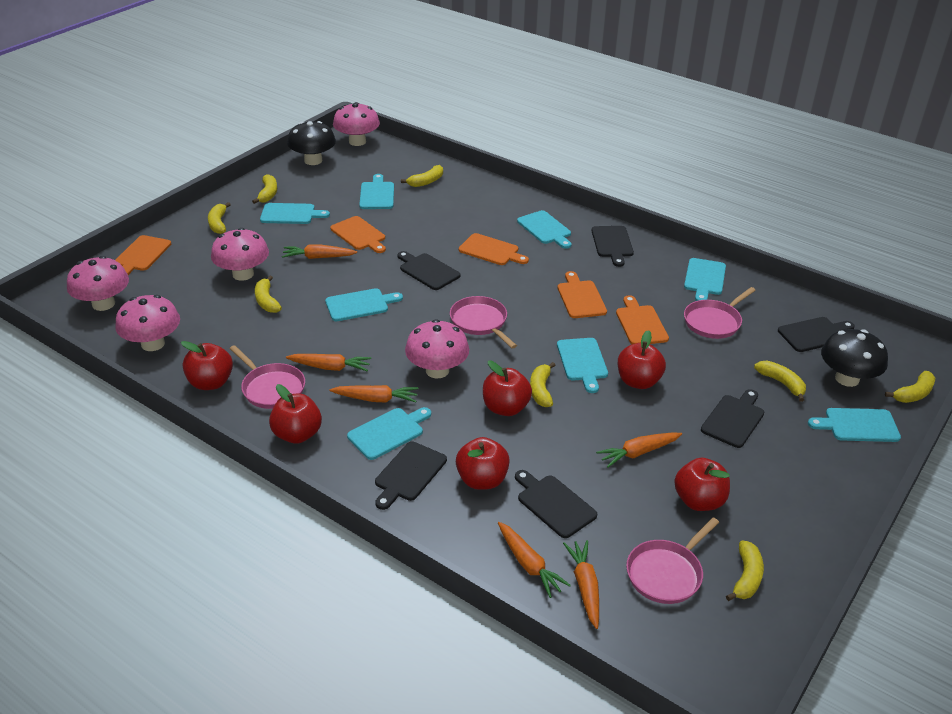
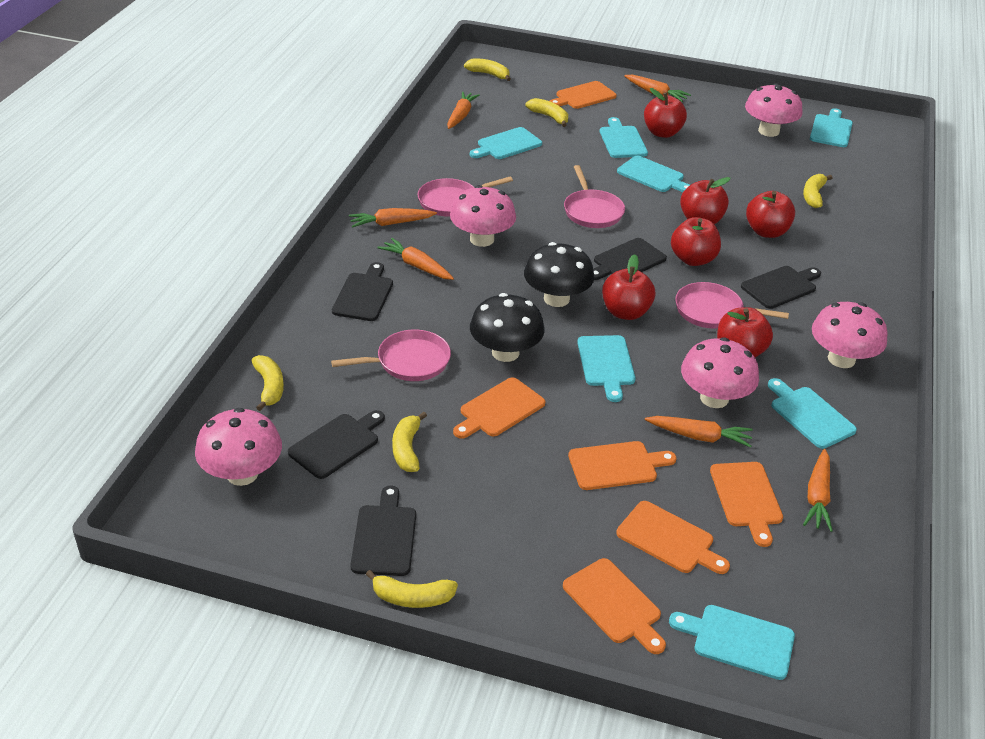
black cutting board: 6 -> 5
orange cutting board: 5 -> 6
turquoise cutting board: 8 -> 7
yellow banana: 8 -> 6

